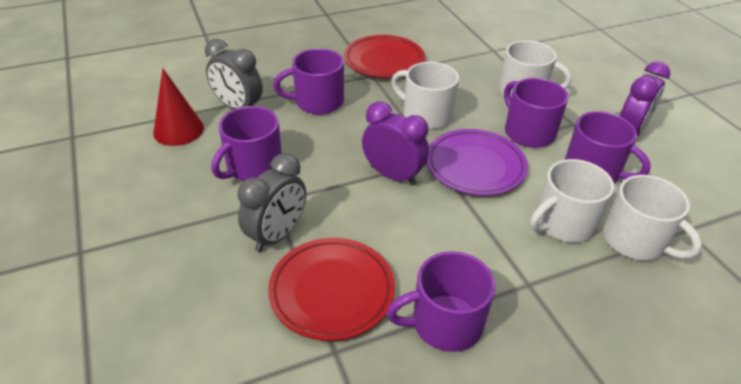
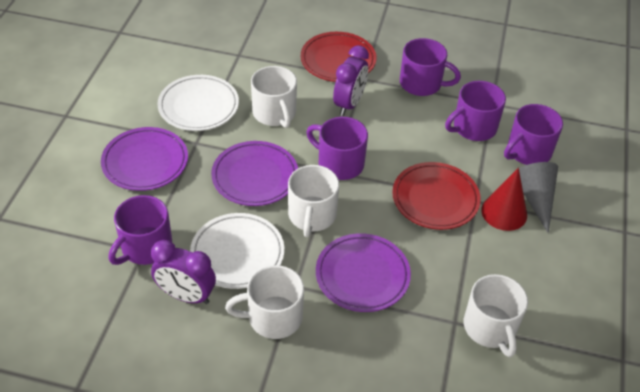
grey clock: 2 -> 0
grey cone: 0 -> 1
purple plate: 1 -> 3
white plate: 0 -> 2

